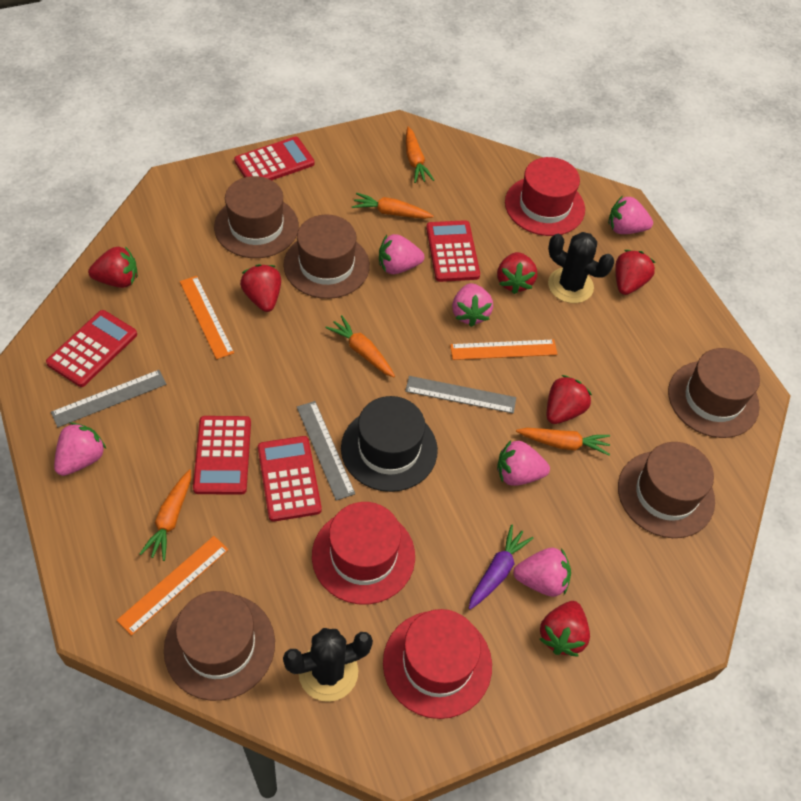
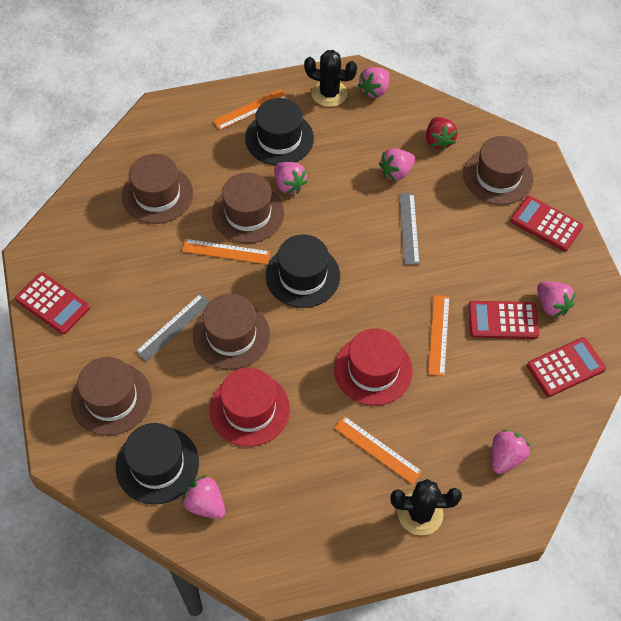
black hat: 1 -> 3
grey ruler: 3 -> 2
orange carrot: 5 -> 0
orange ruler: 3 -> 4
purple carrot: 1 -> 0
red calculator: 5 -> 4
red hat: 3 -> 2
red strawberry: 6 -> 1

